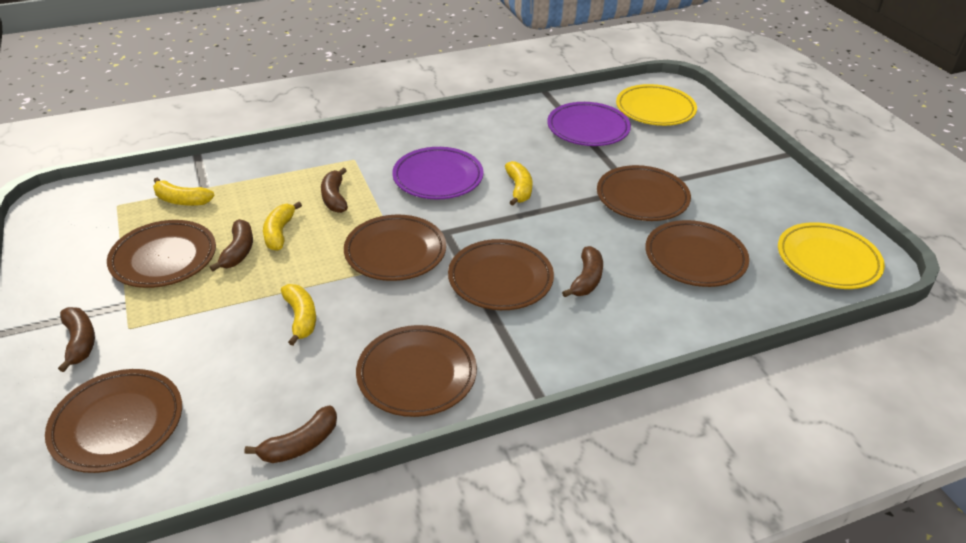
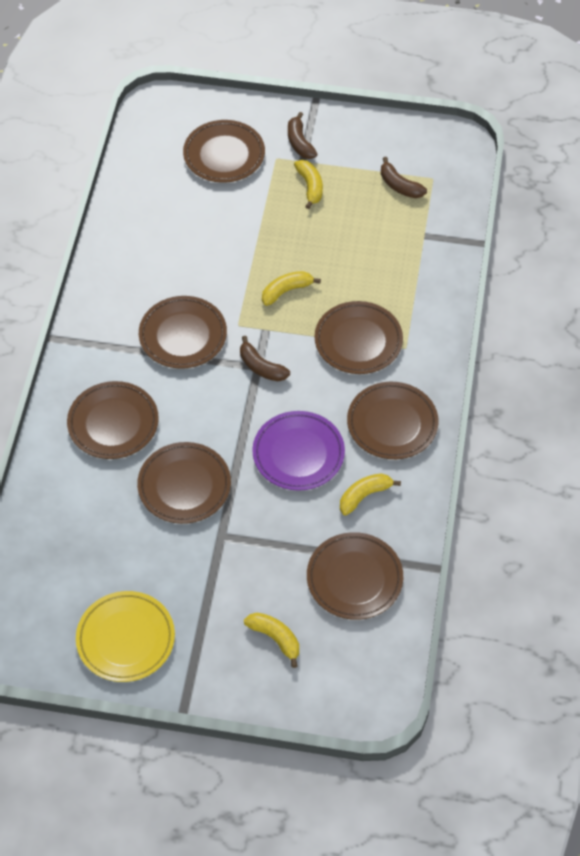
brown banana: 5 -> 3
purple plate: 2 -> 1
yellow plate: 2 -> 1

